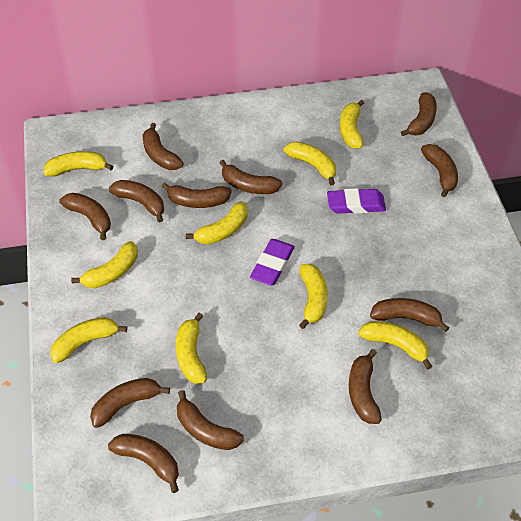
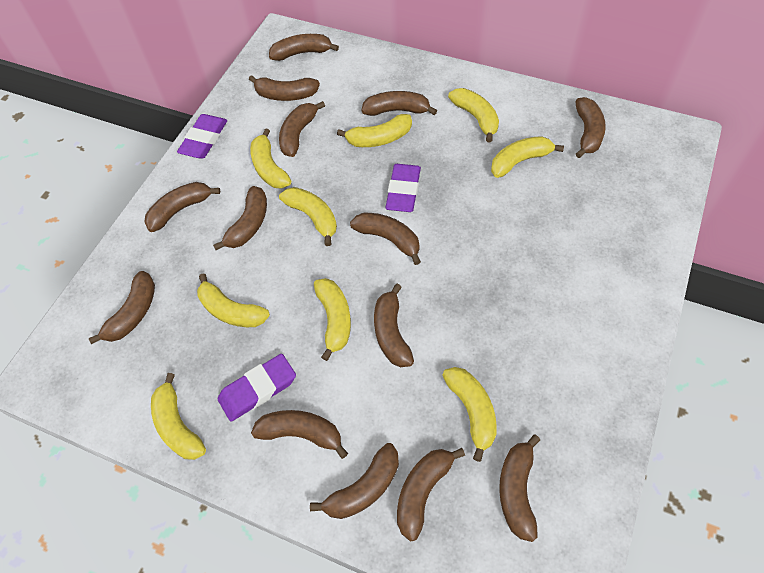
brown banana: 12 -> 14
purple eraser: 2 -> 3

